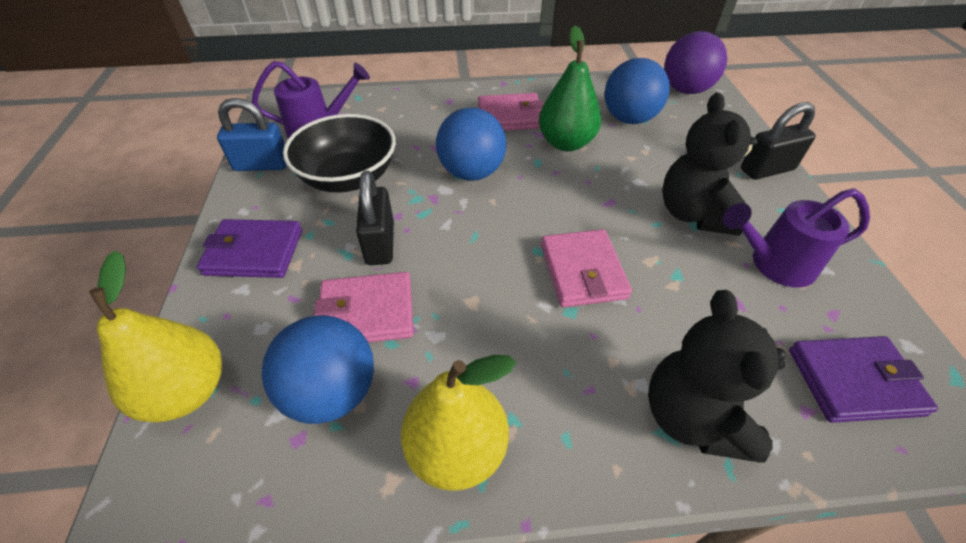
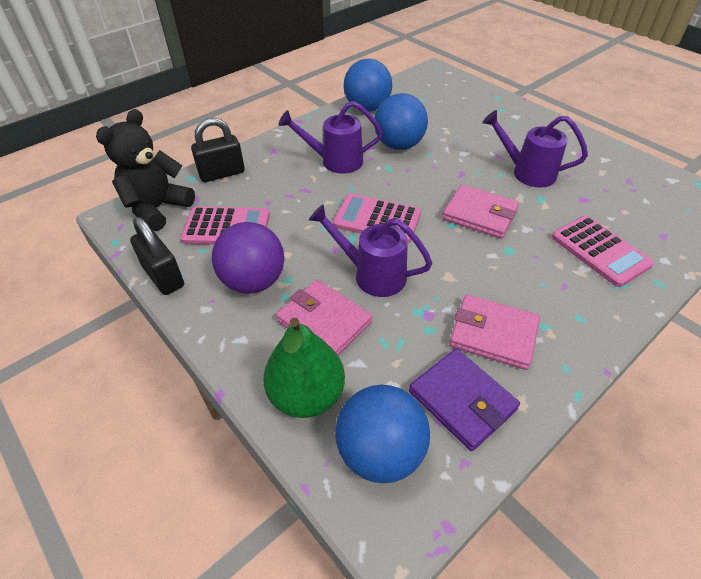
black bowl: 1 -> 0
black teddy bear: 2 -> 1
blue padlock: 1 -> 0
pink calculator: 0 -> 3
purple wallet: 2 -> 1
purple watering can: 2 -> 3
yellow pear: 2 -> 0

